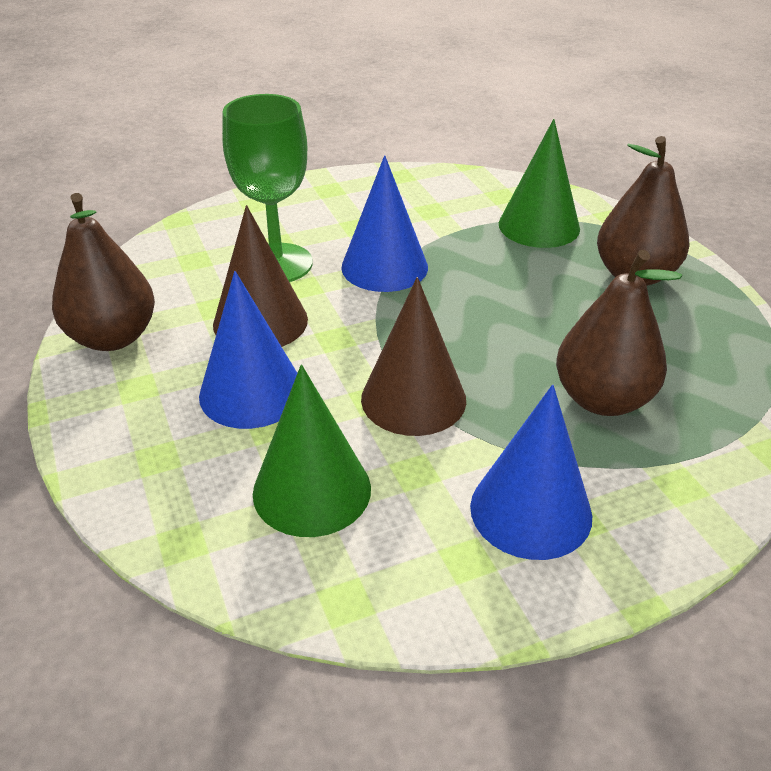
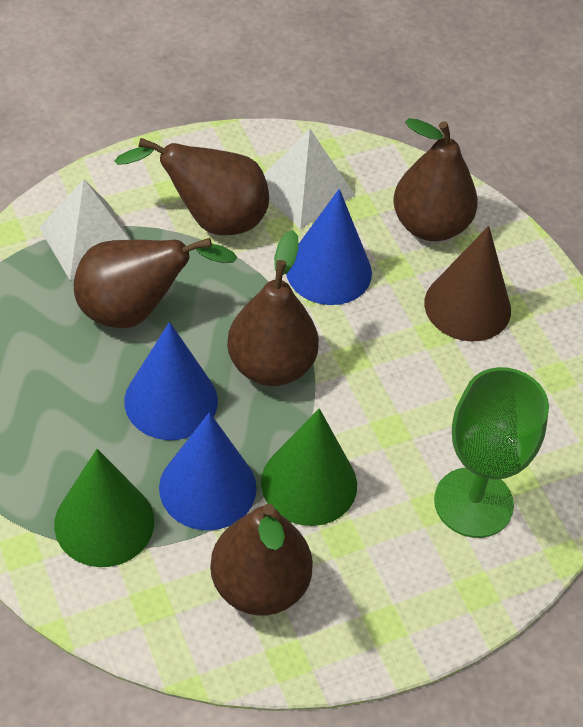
brown cone: 2 -> 1
brown pear: 3 -> 5
white pyramid: 0 -> 2

